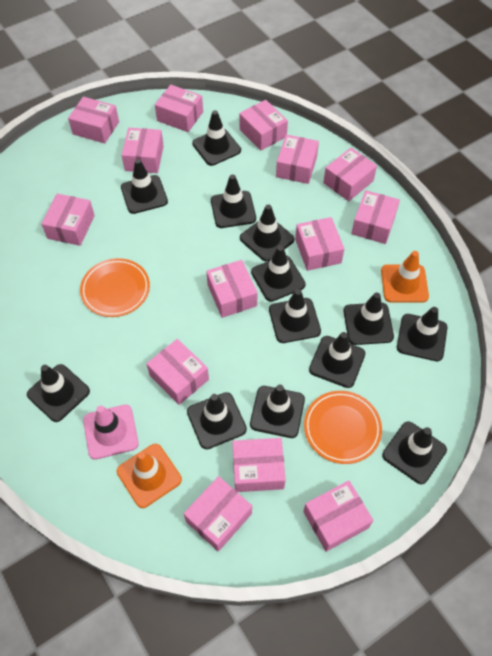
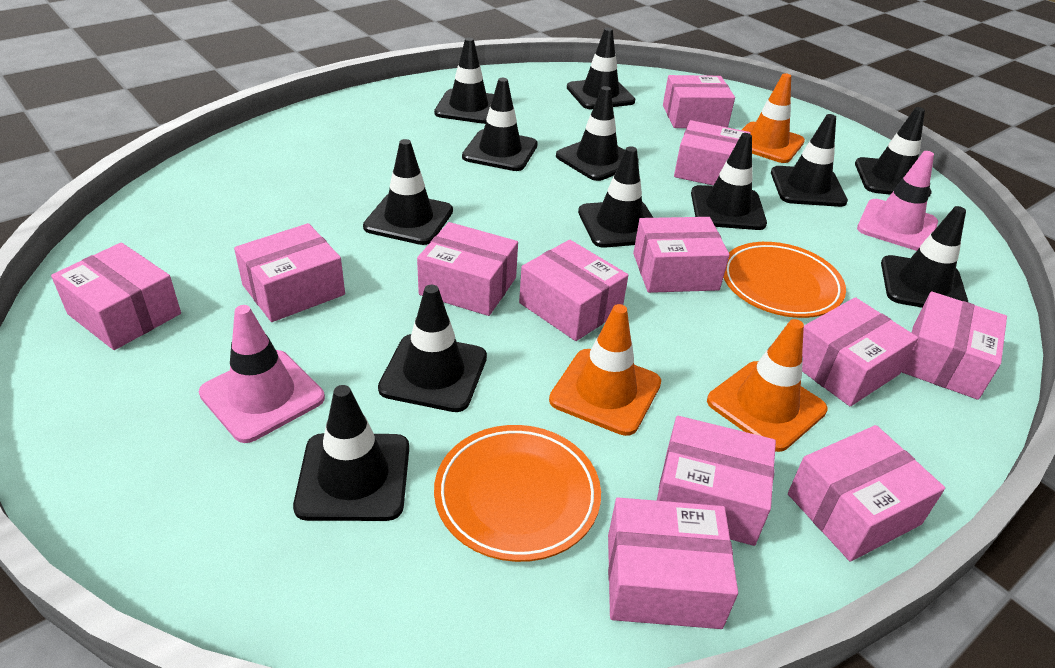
black traffic cone: 13 -> 12
orange traffic cone: 2 -> 3
pink box: 14 -> 12
pink traffic cone: 1 -> 2

